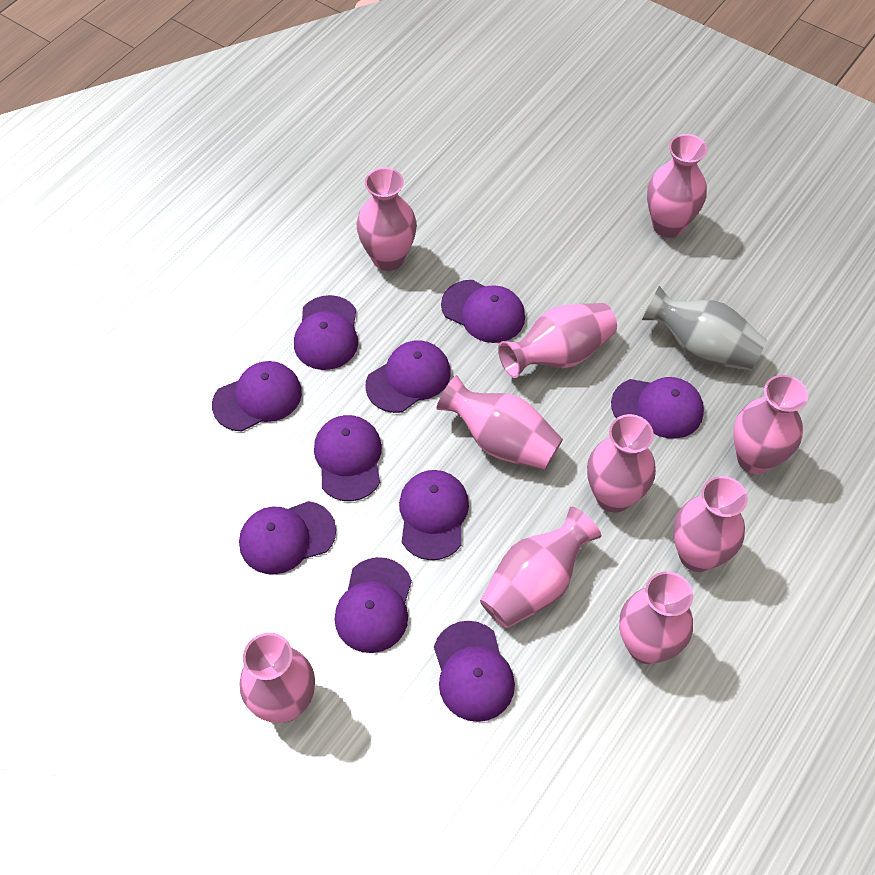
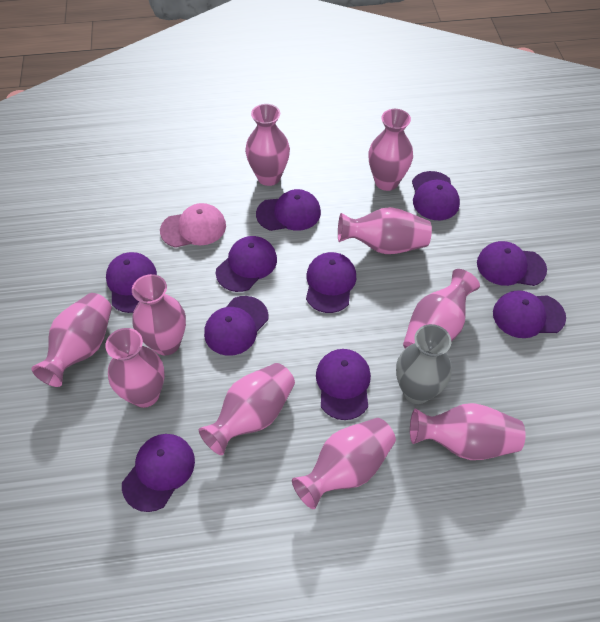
pink cap: 0 -> 1

